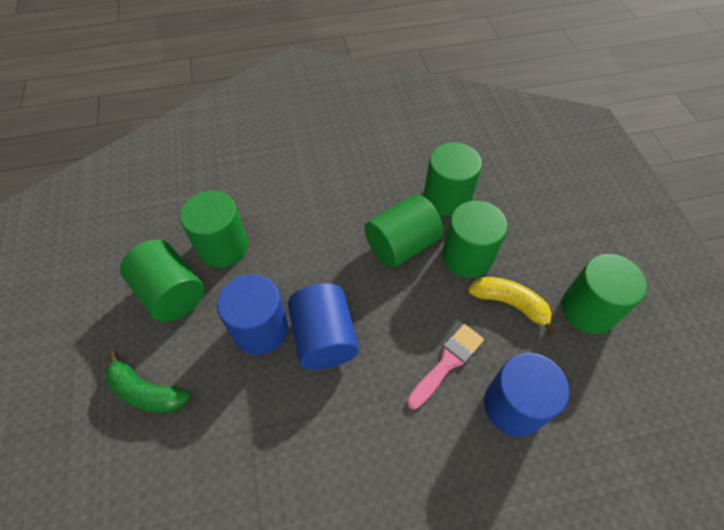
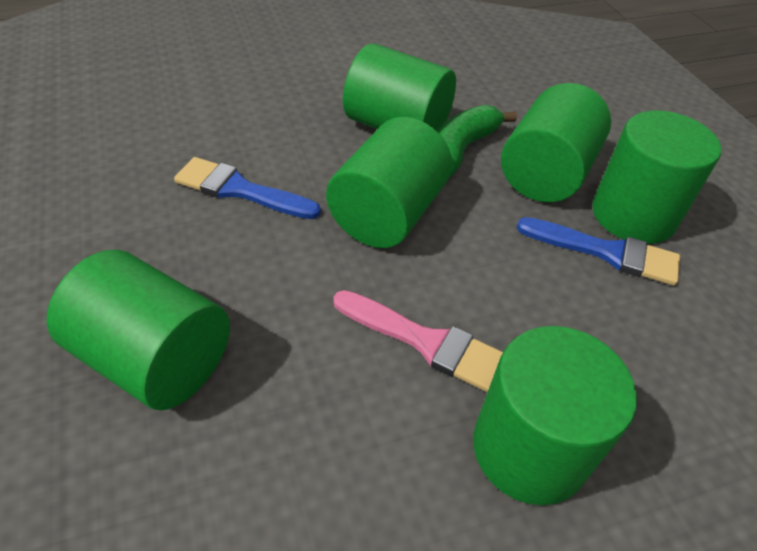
blue brush: 0 -> 2
blue cylinder: 3 -> 0
yellow banana: 1 -> 0

